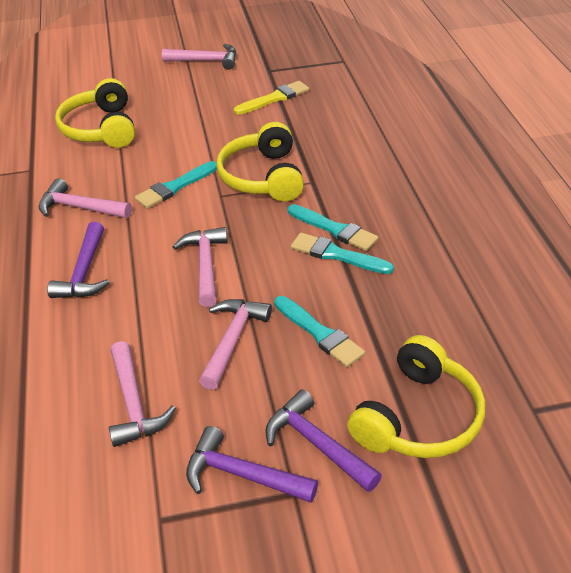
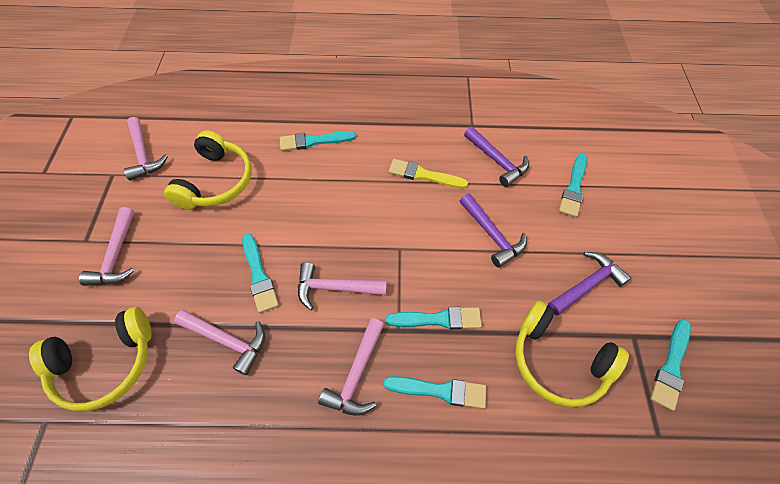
turquoise brush: 4 -> 6

